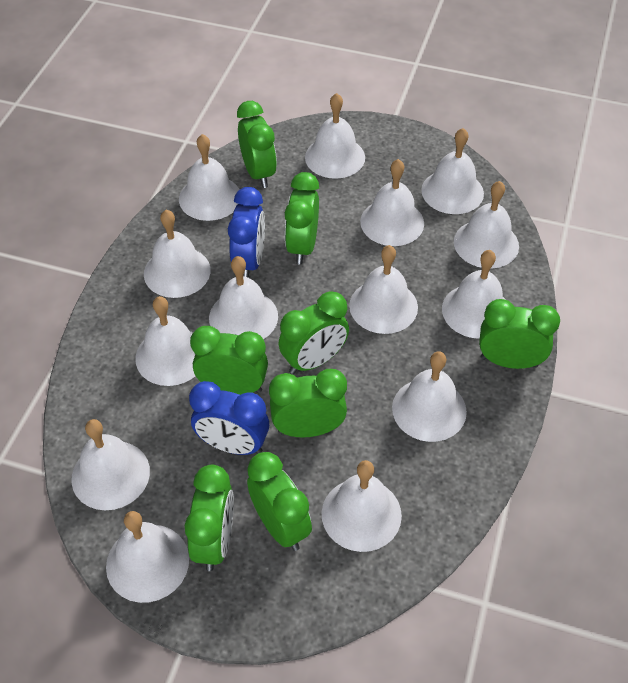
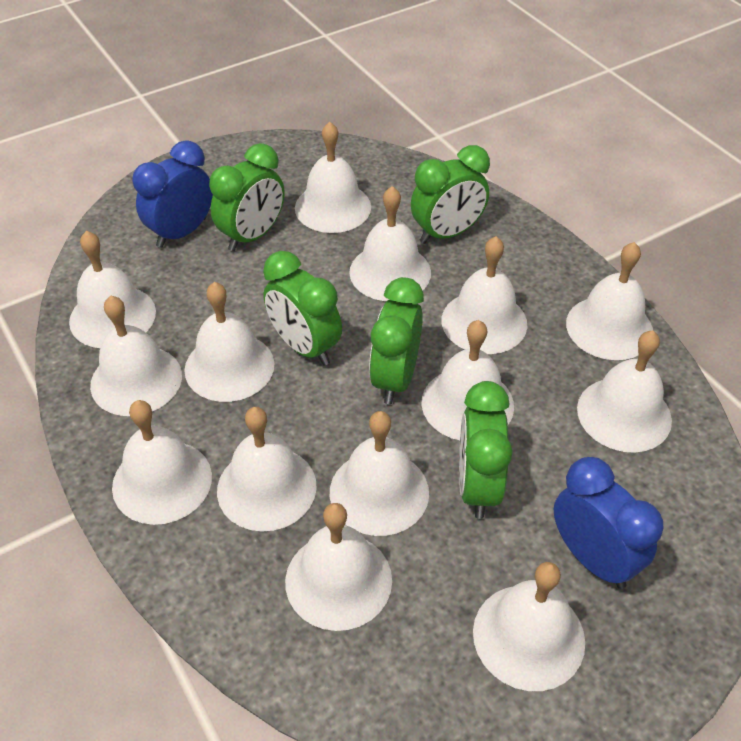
green clock: 8 -> 5

